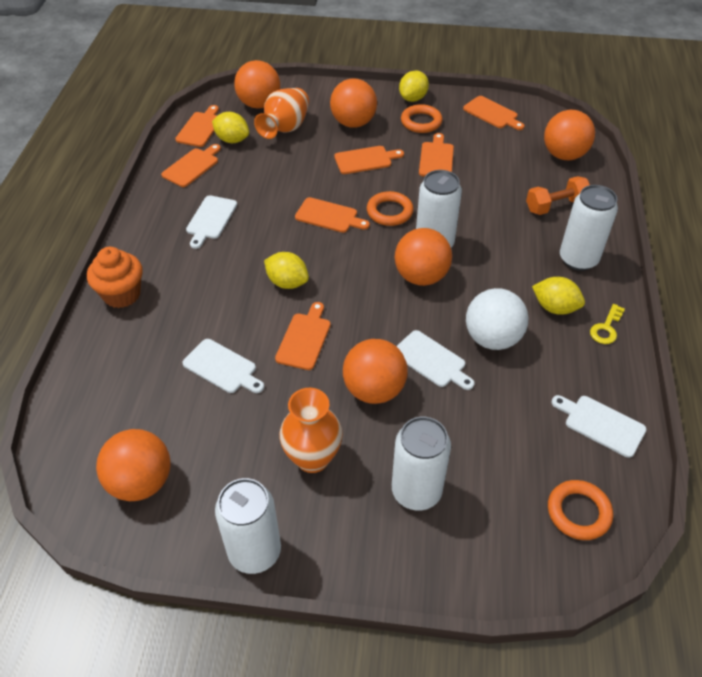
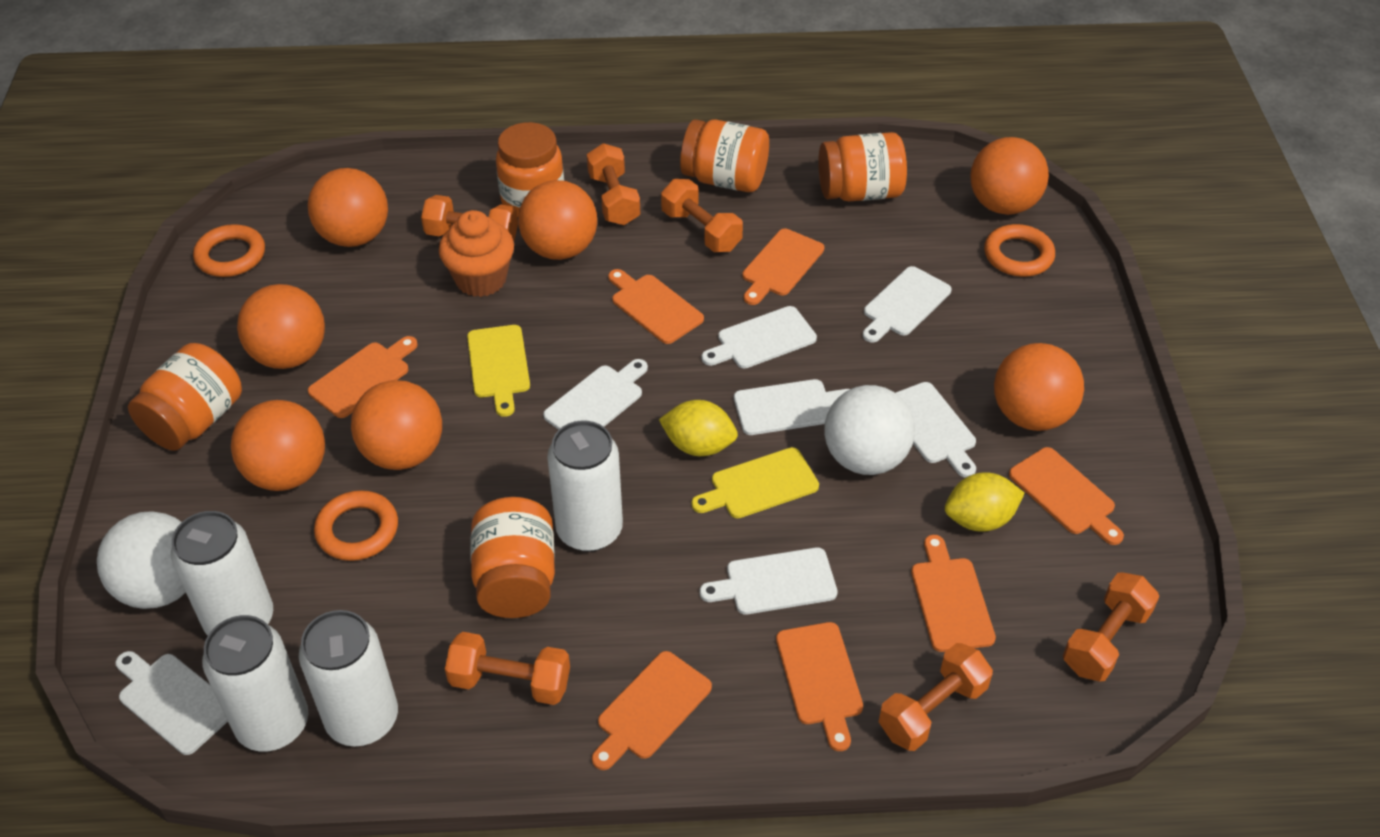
orange ball: 6 -> 7
orange dumbbell: 1 -> 6
orange jar: 0 -> 5
orange vase: 2 -> 0
white ball: 1 -> 2
white cutting board: 4 -> 7
yellow cutting board: 0 -> 2
yellow key: 1 -> 0
yellow lemon: 4 -> 2

